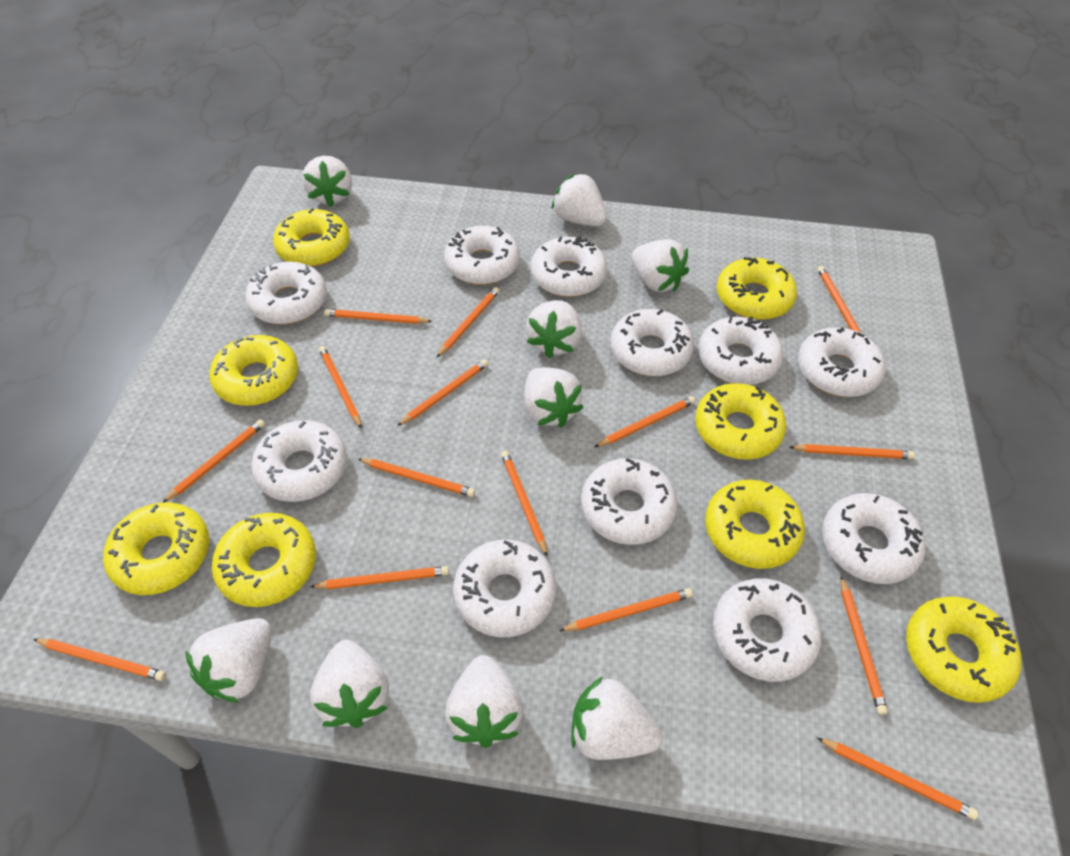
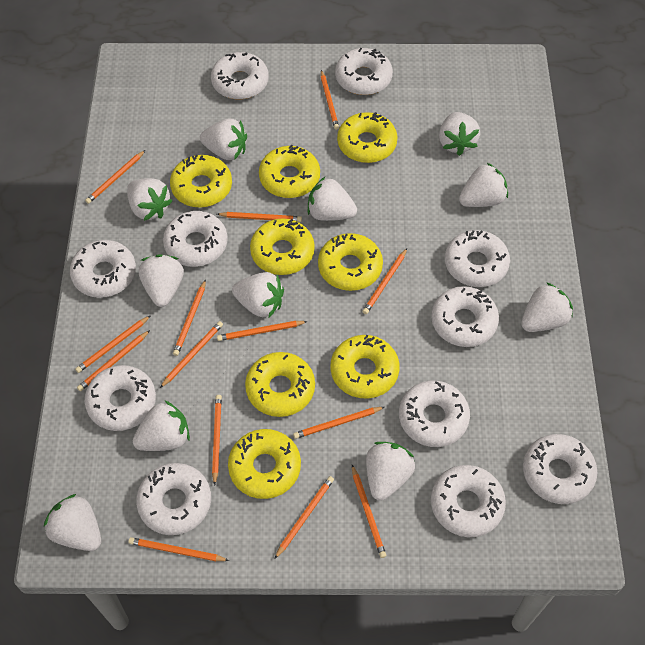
orange pencil: 15 -> 14
white strawberry: 9 -> 11

